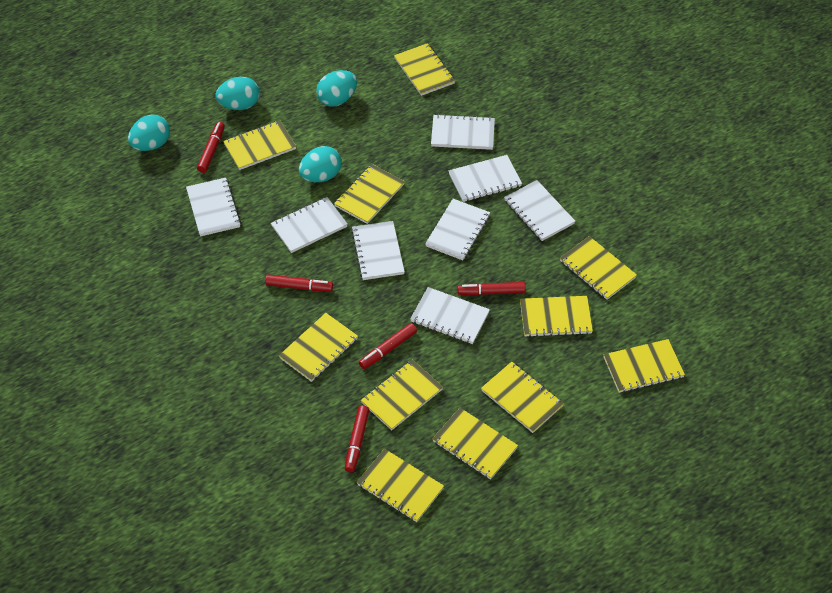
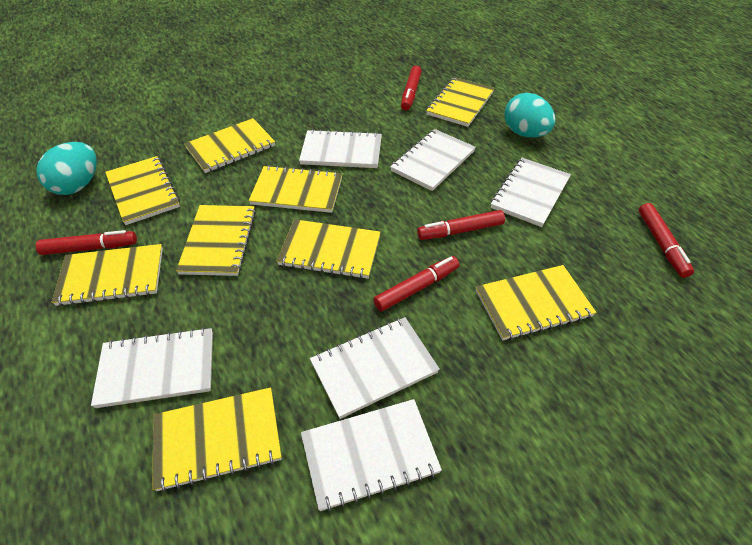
turquoise egg: 4 -> 2
white notebook: 8 -> 6
yellow notebook: 11 -> 9

